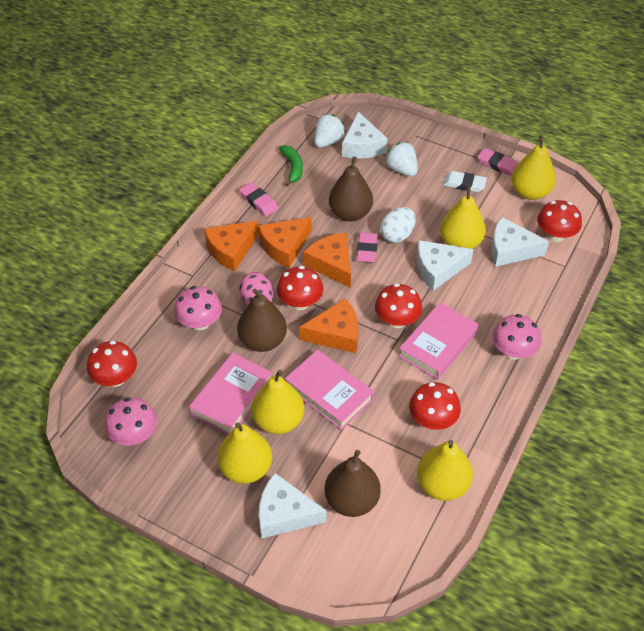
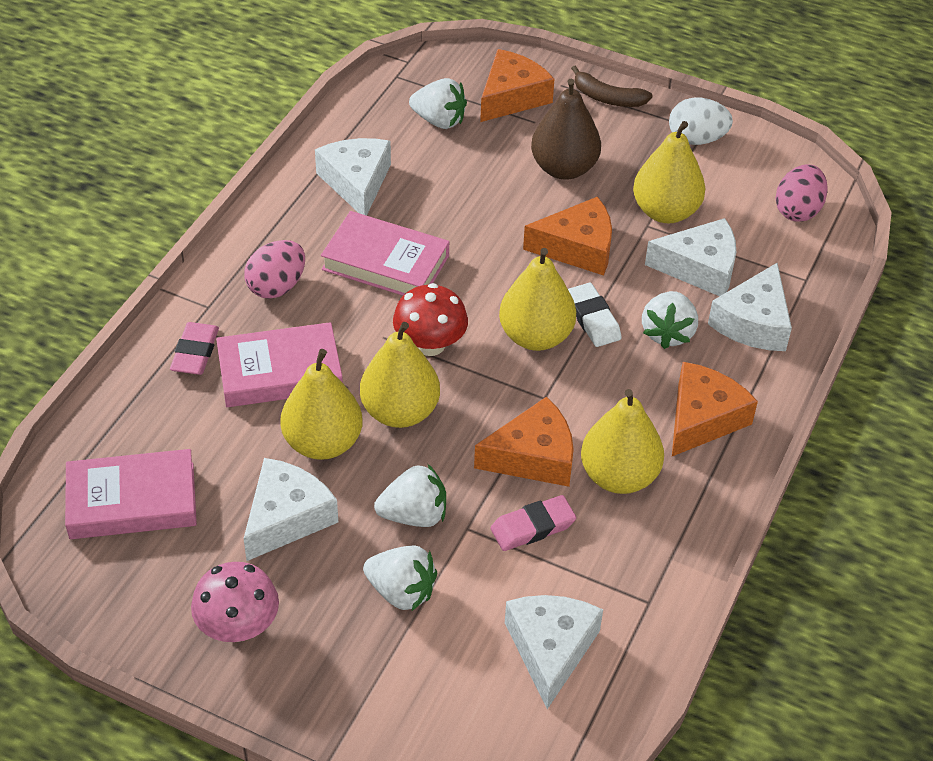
brown banana: 0 -> 1
brown pear: 3 -> 1
green banana: 1 -> 0
pink egg: 1 -> 2
pink eraser: 3 -> 2
pink mushroom: 3 -> 1
red mushroom: 5 -> 1
white cheese: 4 -> 5
white strawberry: 2 -> 4

